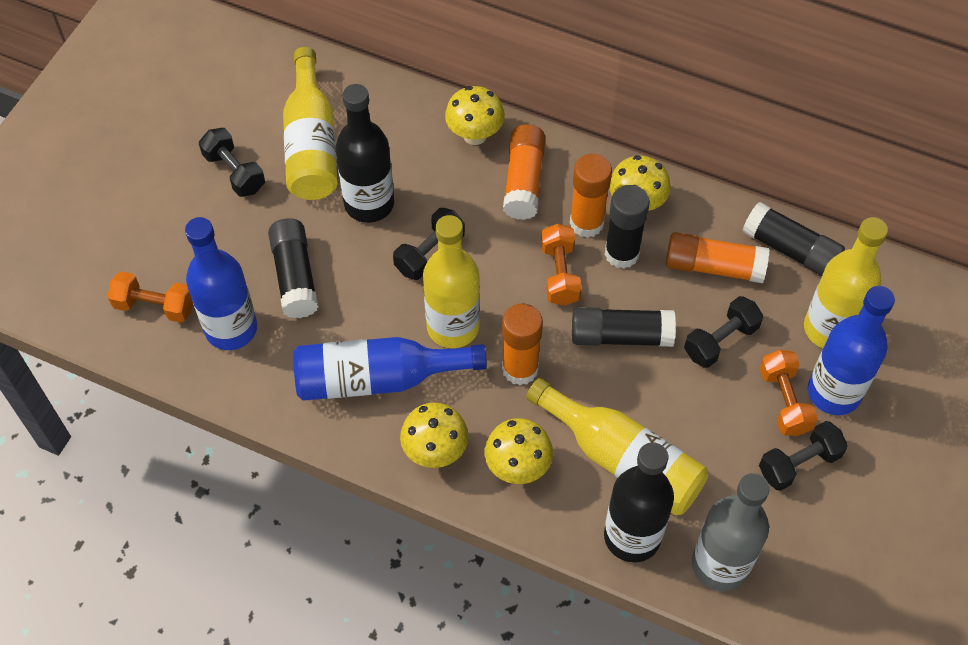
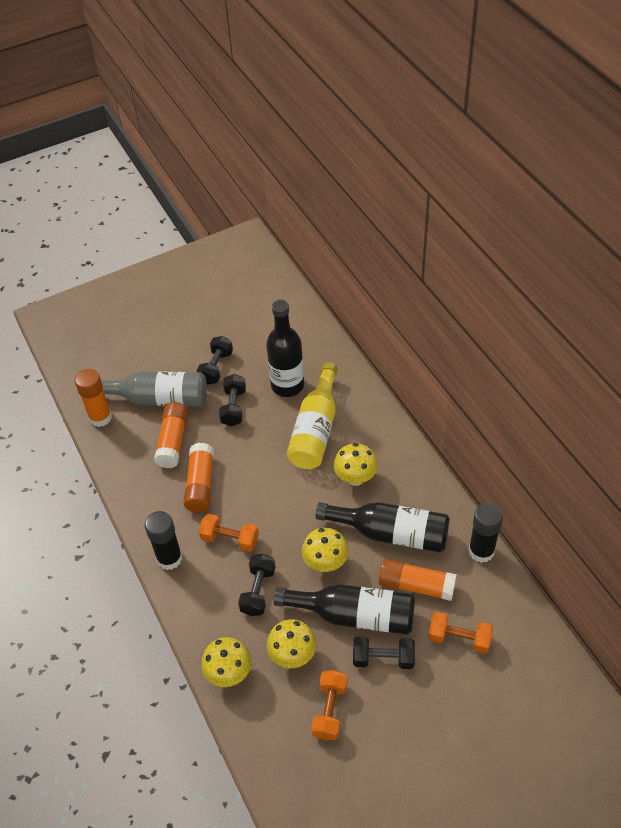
black bottle: 2 -> 3
black glue stick: 4 -> 2
blue bottle: 3 -> 0
yellow bottle: 4 -> 1

